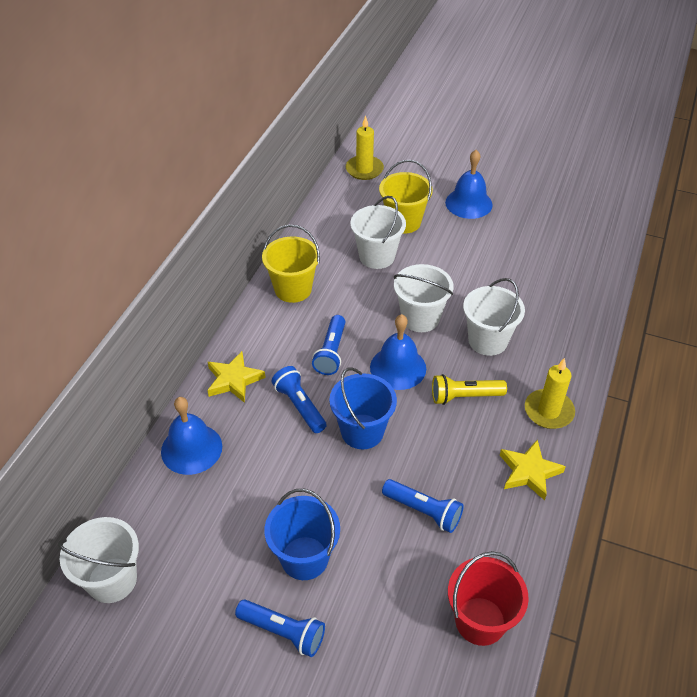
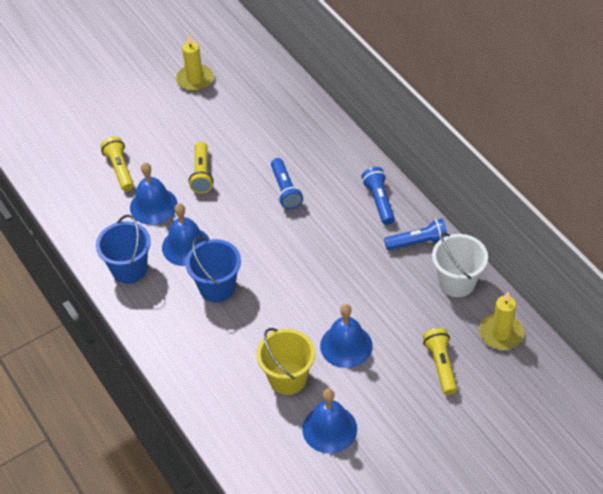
blue bell: 3 -> 4
blue flashlight: 4 -> 3
red bucket: 1 -> 0
white bucket: 4 -> 1
yellow bucket: 2 -> 1
yellow flashlight: 1 -> 3
yellow star: 2 -> 0

